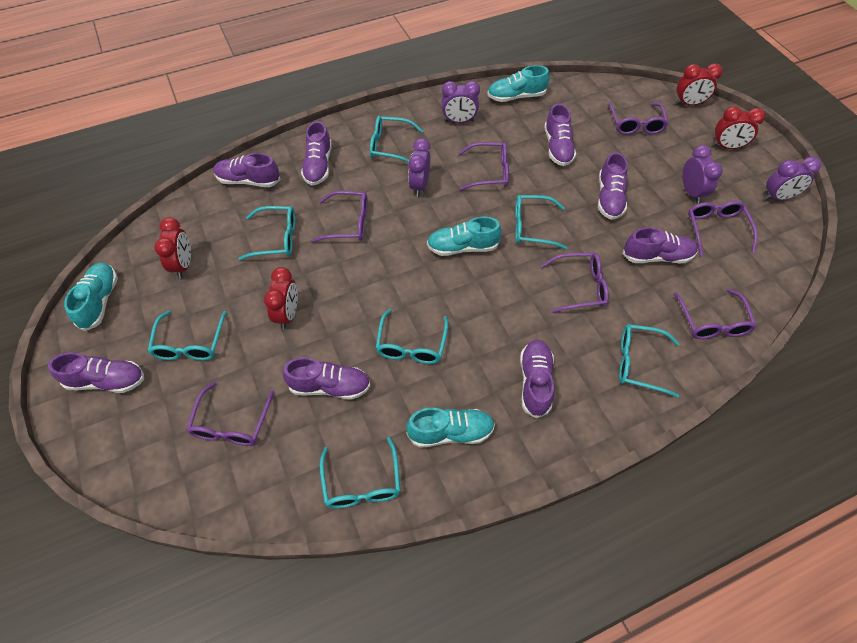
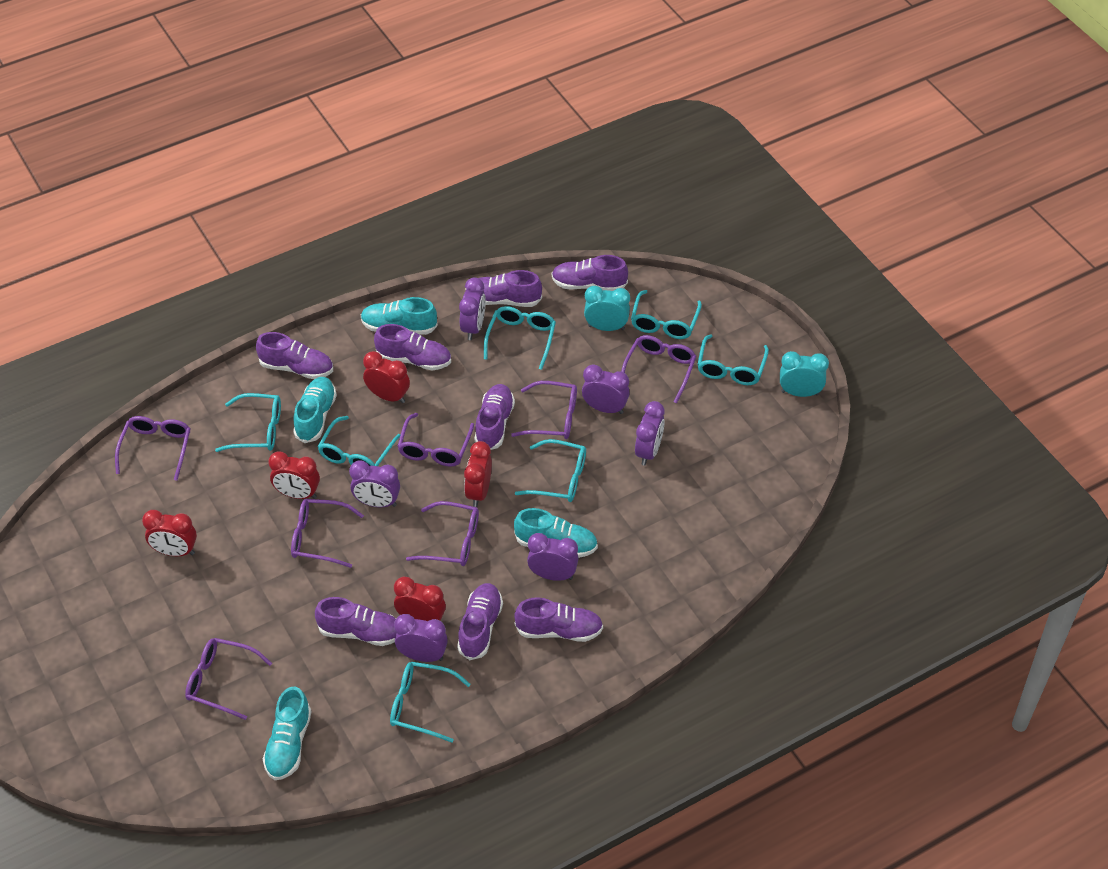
purple clock: 4 -> 6
red clock: 4 -> 5
turquoise clock: 0 -> 2

